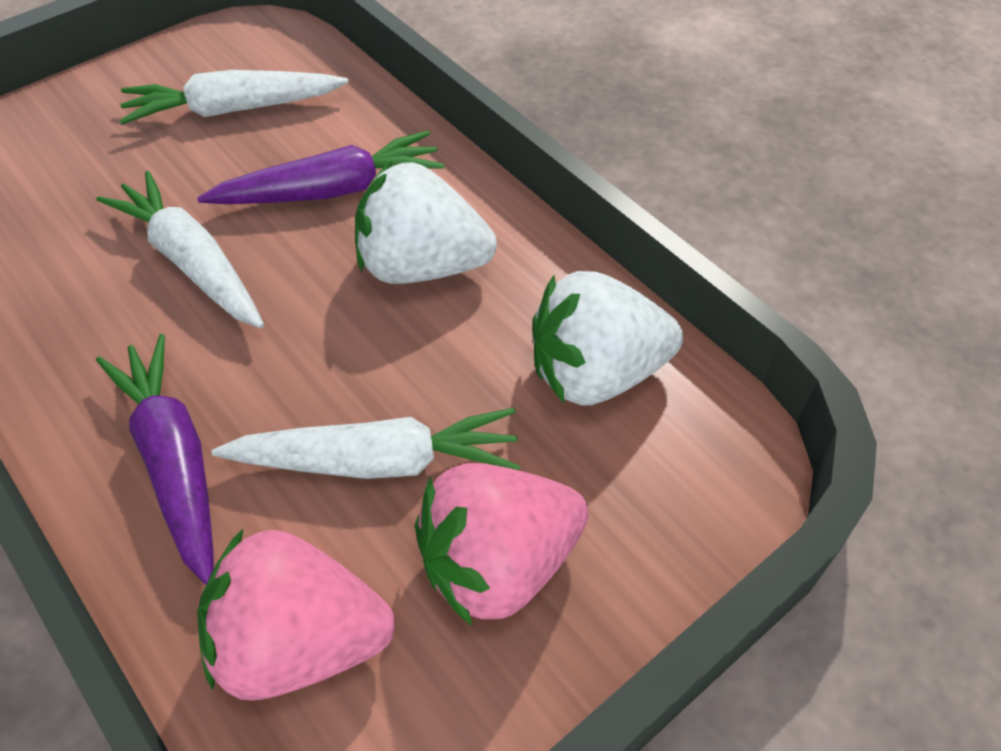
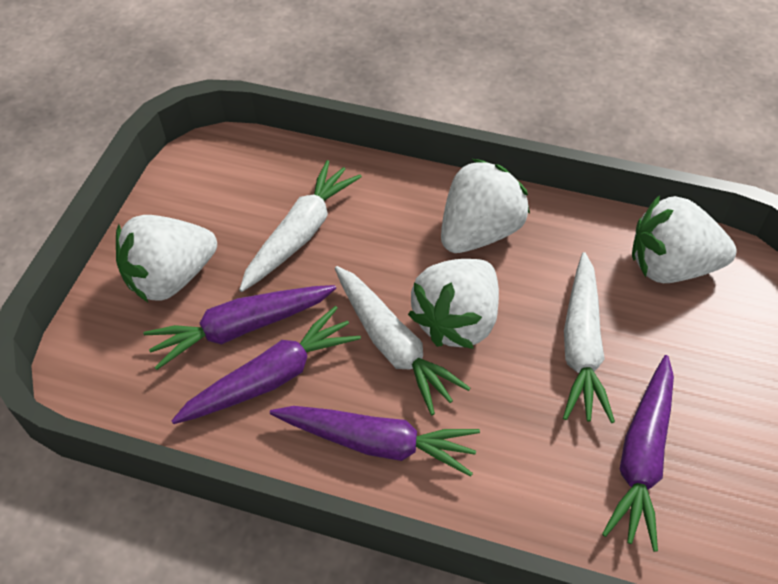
pink strawberry: 2 -> 0
purple carrot: 2 -> 4
white strawberry: 2 -> 4

